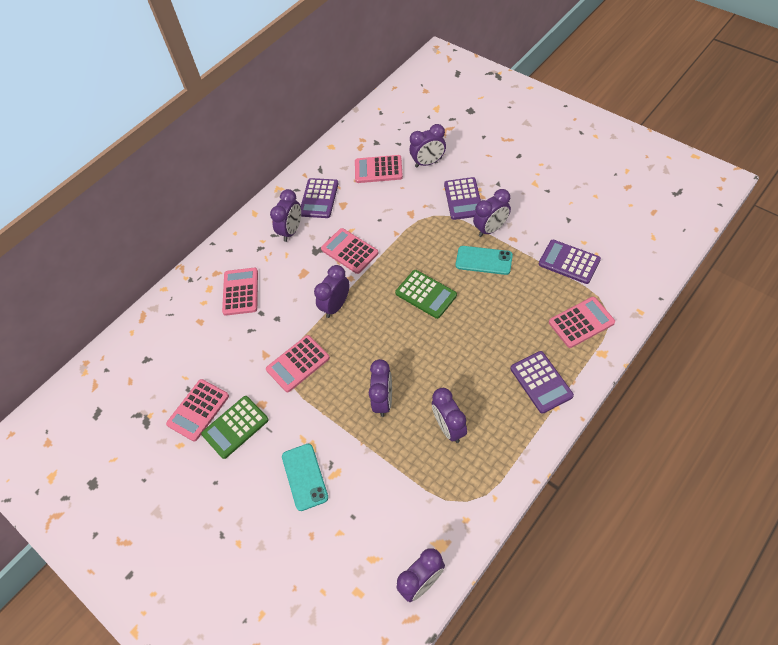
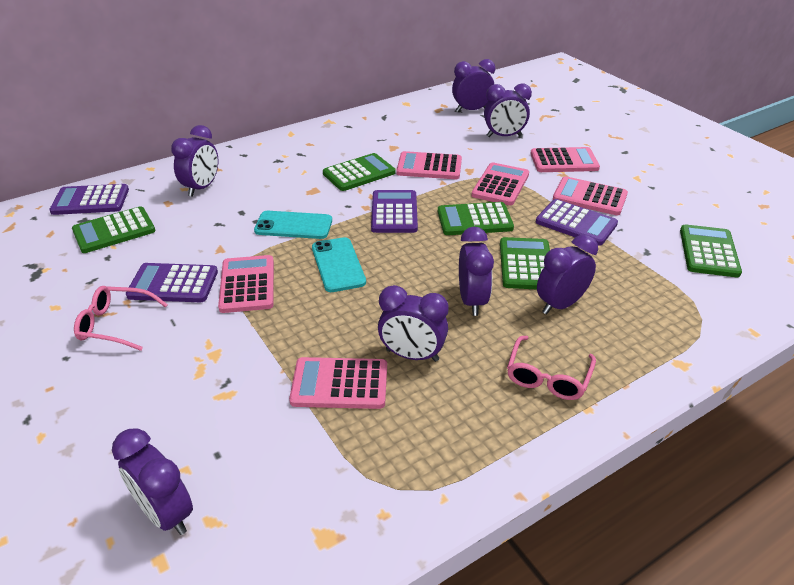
green calculator: 2 -> 5
pink glasses: 0 -> 2

